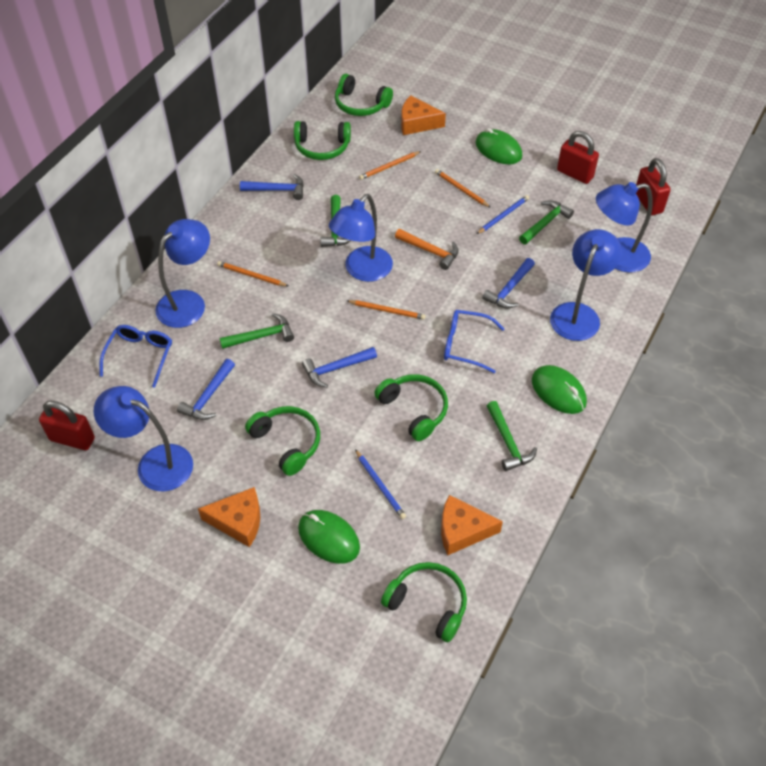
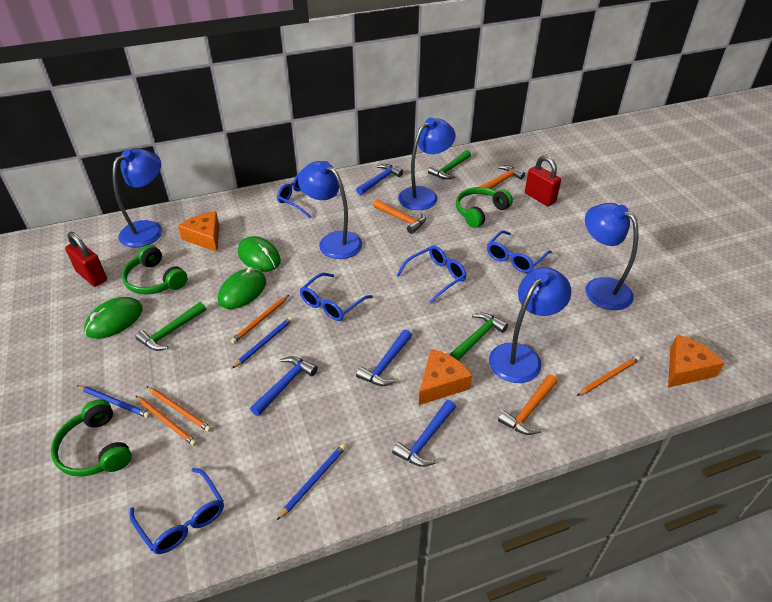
blue glasses: 2 -> 5
blue pencil: 2 -> 3
green hammer: 4 -> 3
green headphones: 5 -> 3
orange hammer: 1 -> 3
red padlock: 3 -> 2

